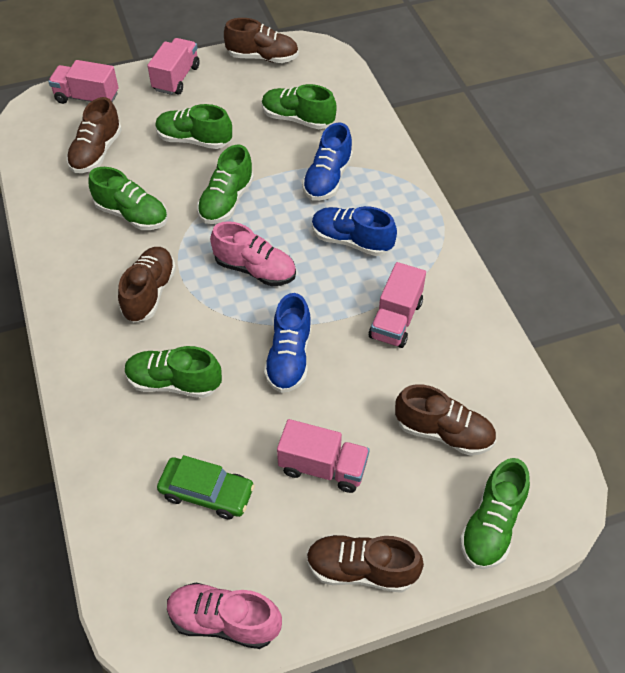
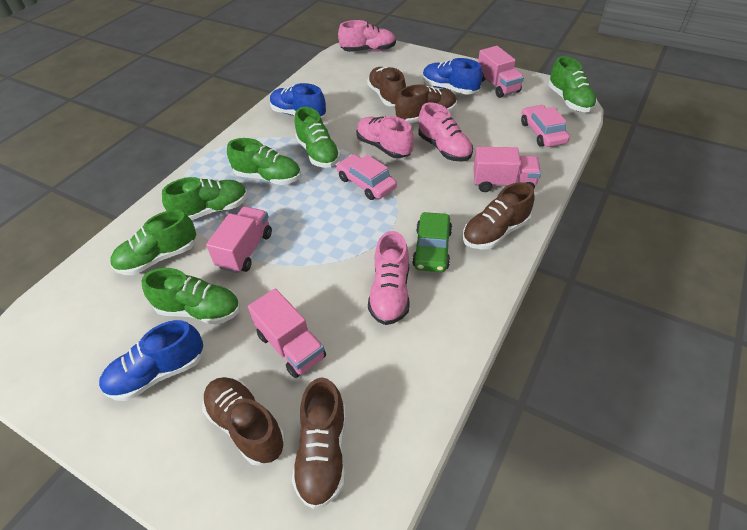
pink car: 0 -> 2
pink shoe: 2 -> 4

